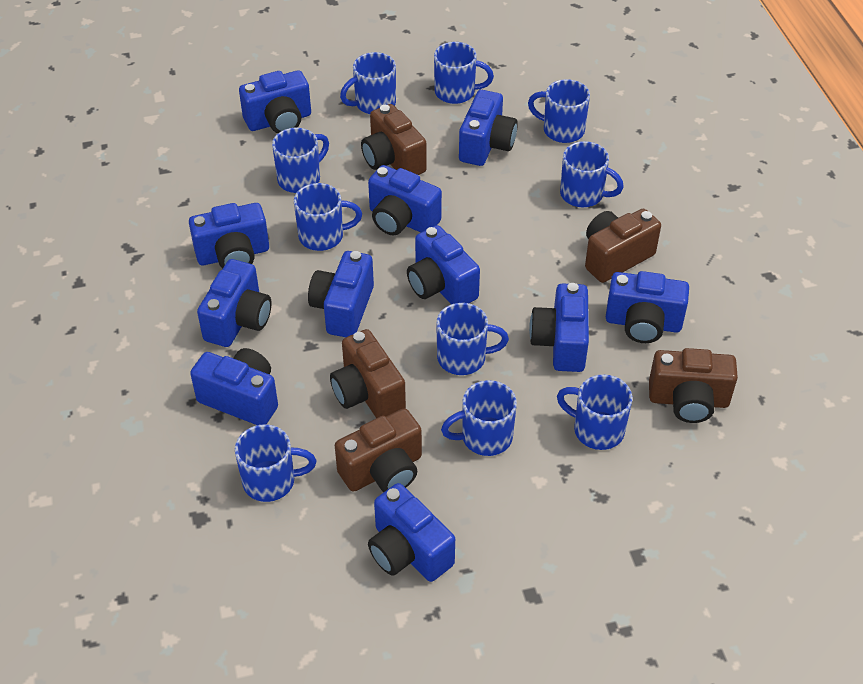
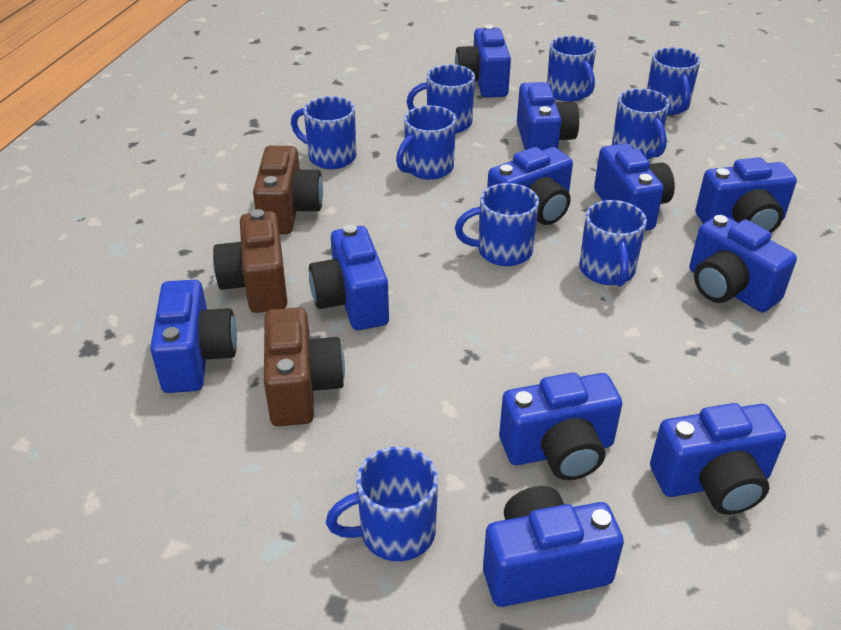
blue mug: 10 -> 9
brown camera: 5 -> 3

